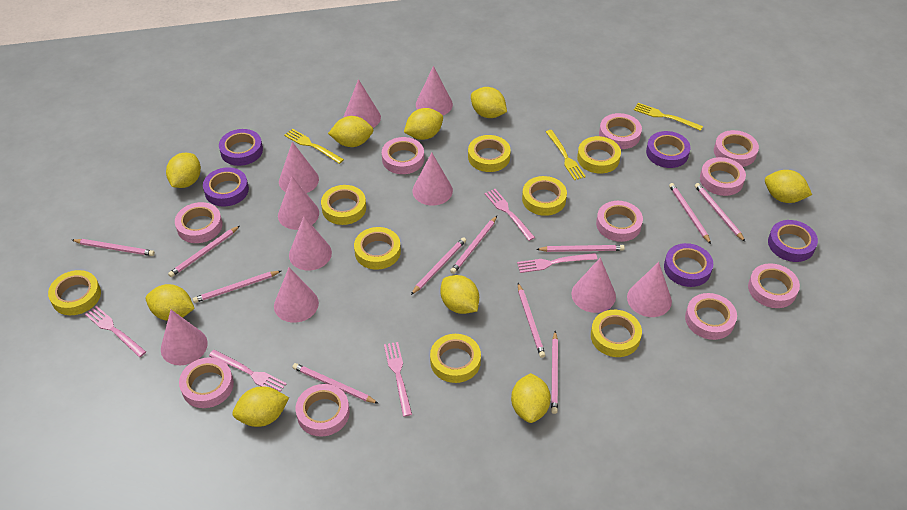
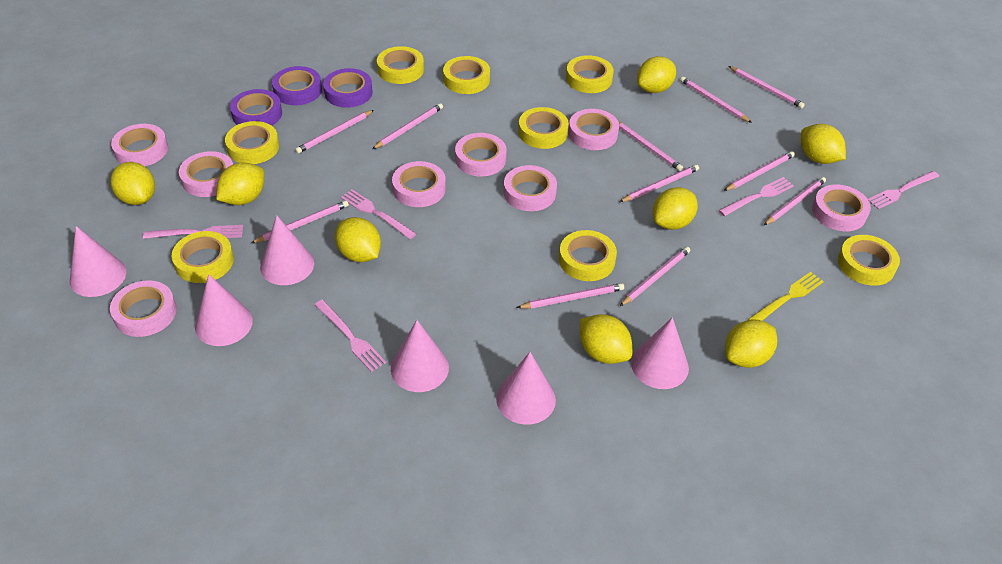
pink cone: 10 -> 6
pink tape: 10 -> 8
purple tape: 5 -> 3
yellow fork: 3 -> 1
yellow lemon: 9 -> 8

